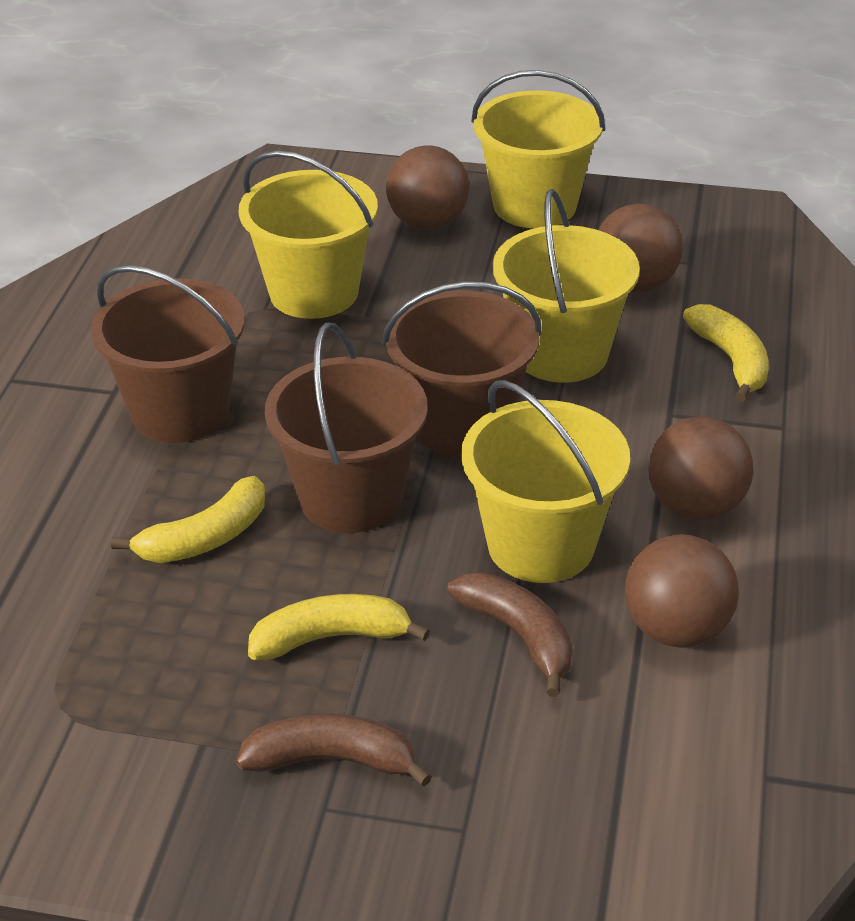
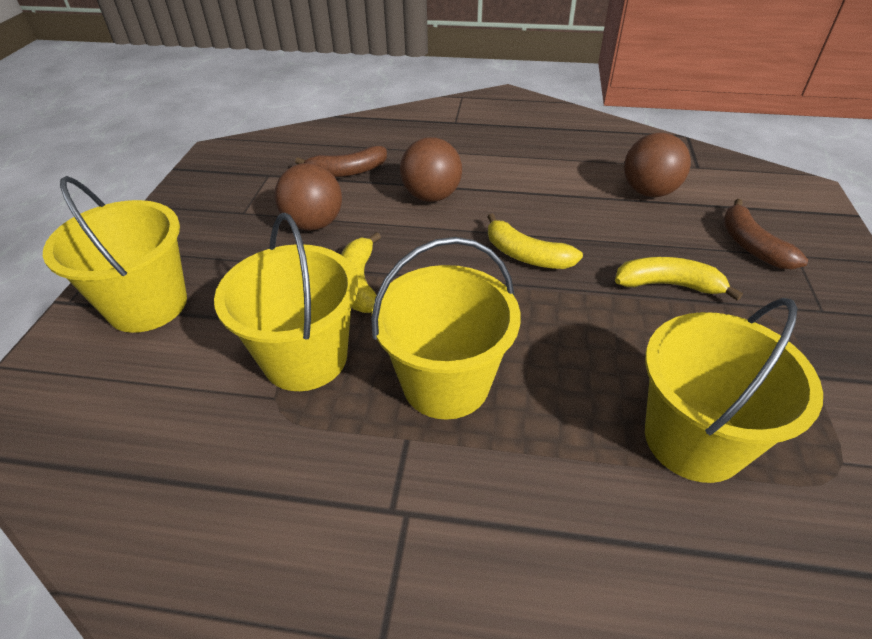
brown ball: 4 -> 3
brown bucket: 3 -> 0

